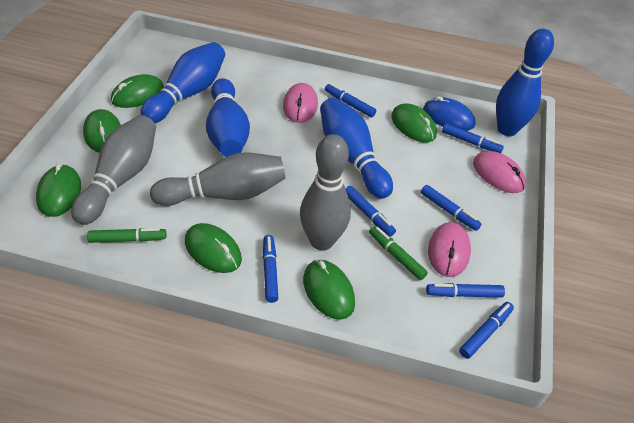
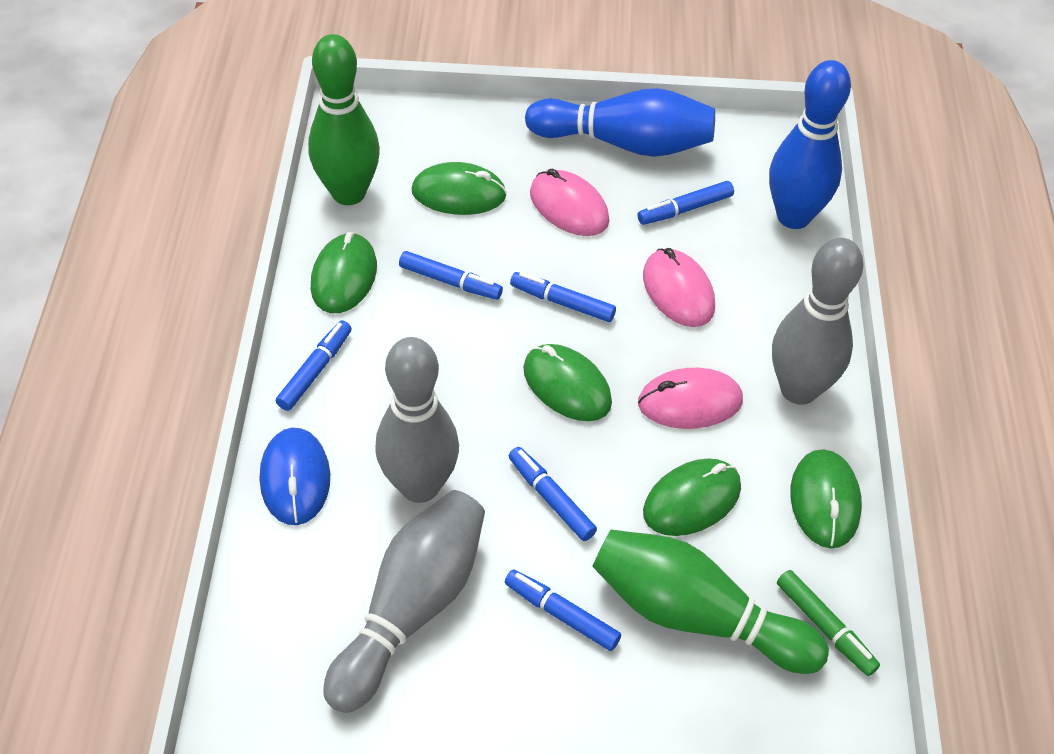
blue bowling pin: 4 -> 2
blue marker: 7 -> 6
green bowling pin: 0 -> 2
green marker: 2 -> 1
green mouse: 6 -> 5

